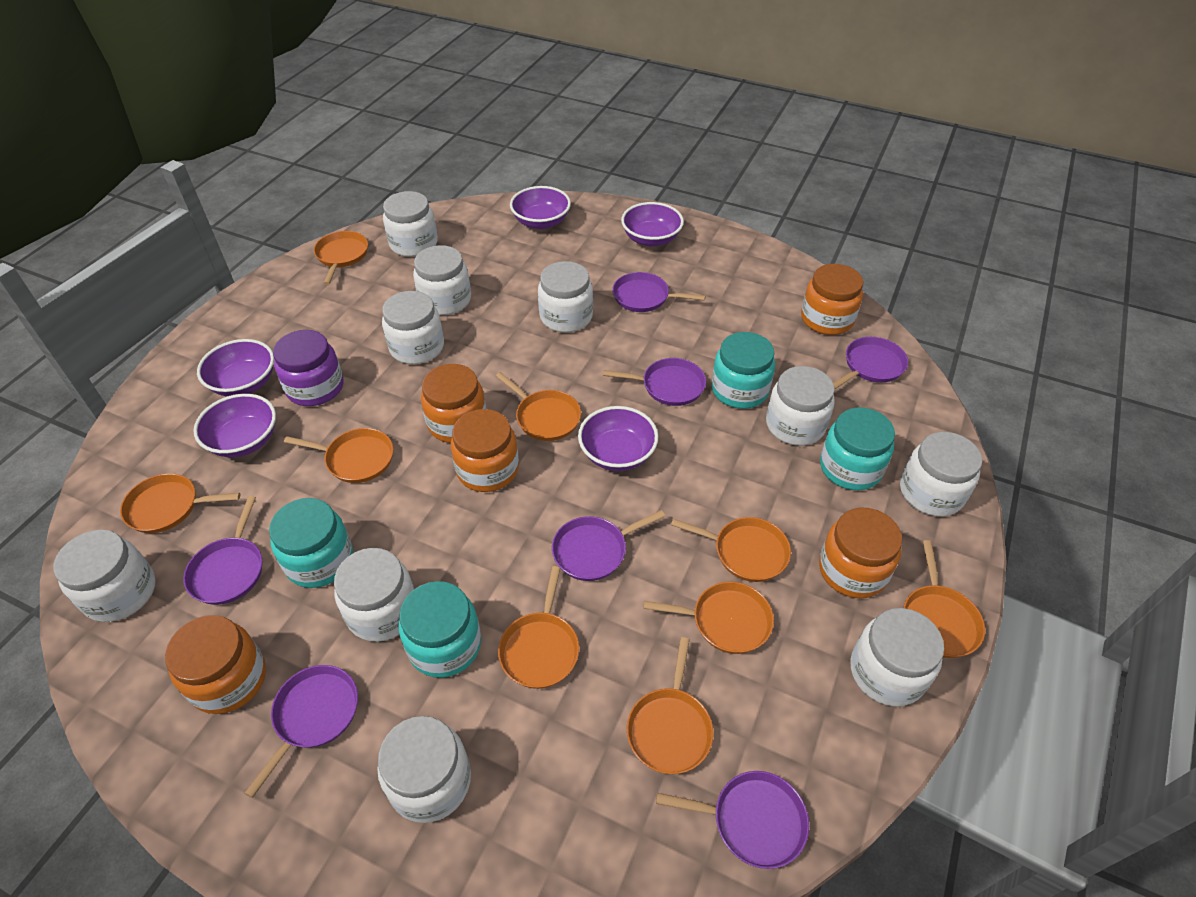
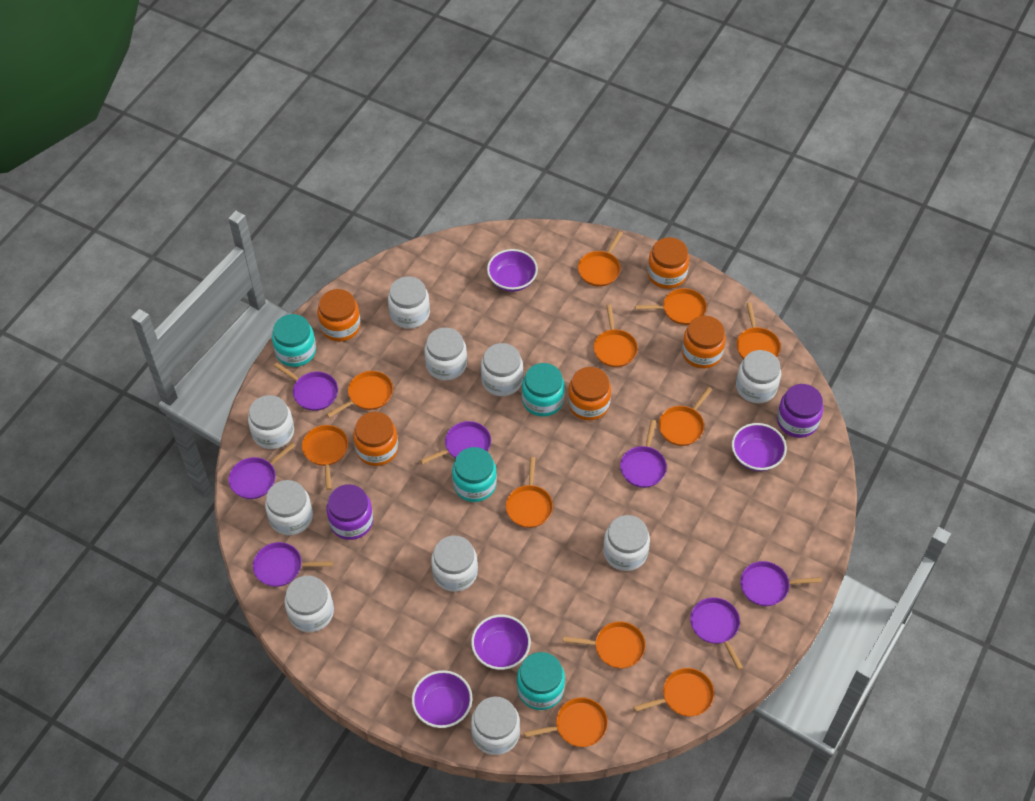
orange pan: 9 -> 11
purple bowl: 5 -> 4
purple jar: 1 -> 2

